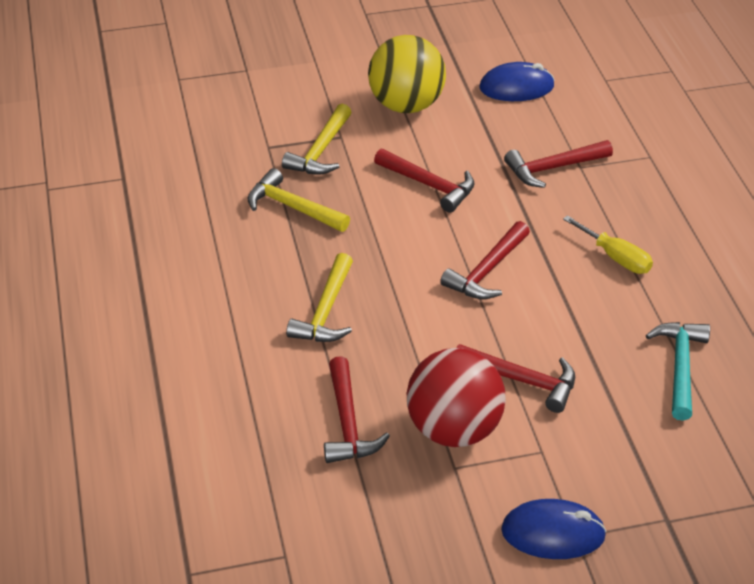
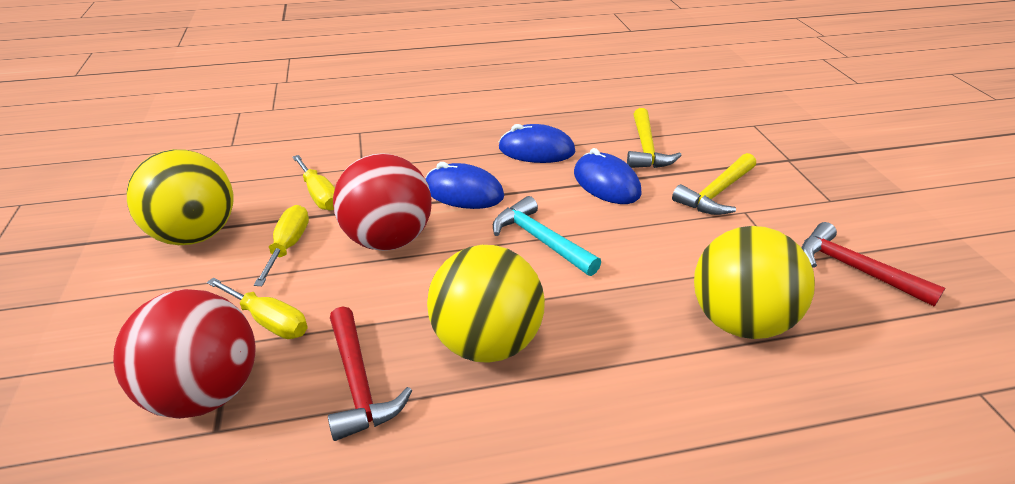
blue mouse: 2 -> 3
red ball: 1 -> 2
red hammer: 5 -> 2
yellow ball: 1 -> 3
yellow hammer: 3 -> 2
yellow screwdriver: 1 -> 3

